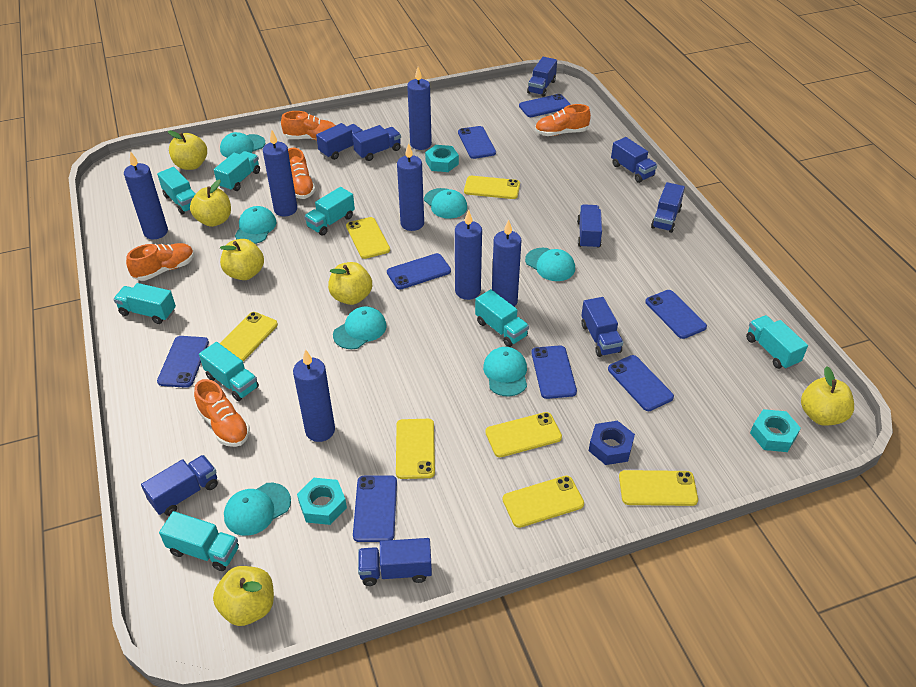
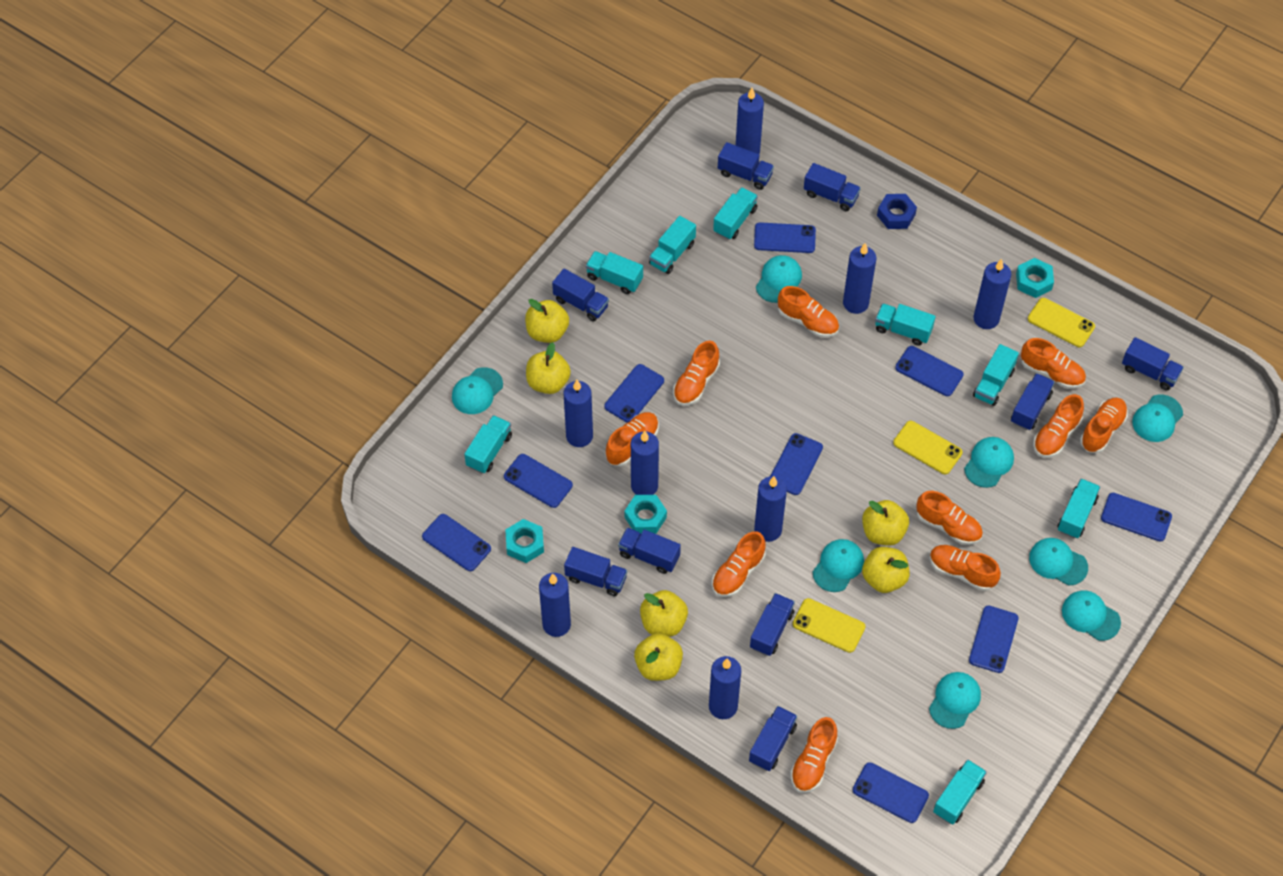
blue candle: 7 -> 8
blue phone: 8 -> 9
orange shoe: 5 -> 10
turquoise cap: 7 -> 8
yellow phone: 7 -> 3

